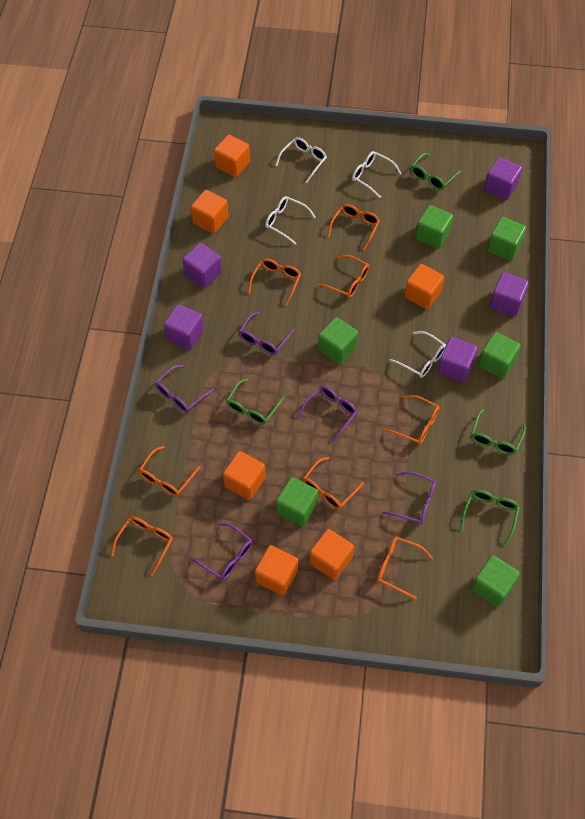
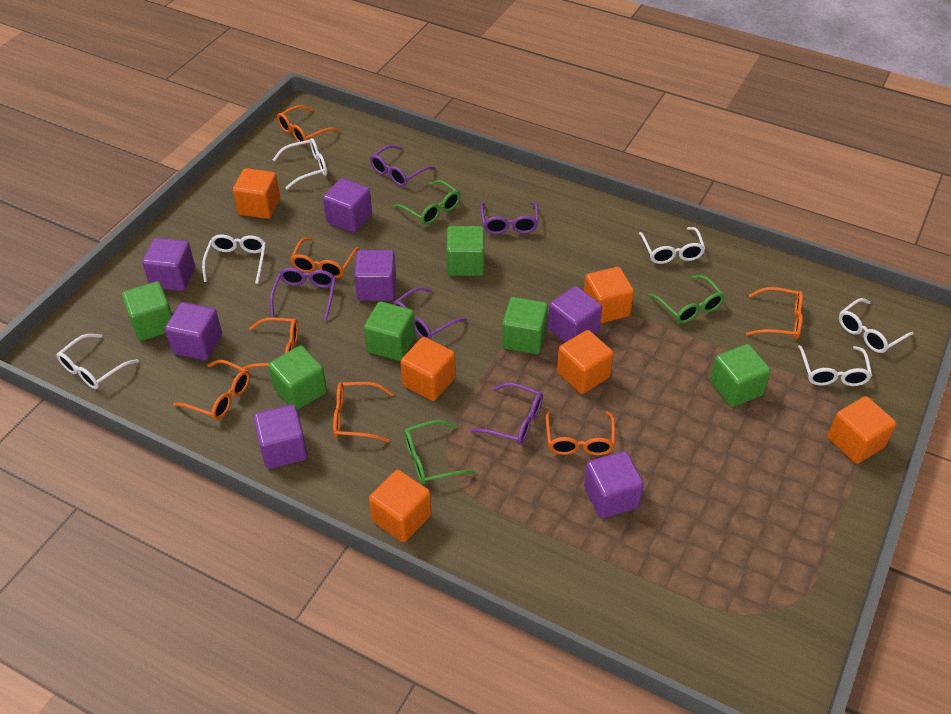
green glasses: 4 -> 3
orange glasses: 8 -> 7
purple cube: 5 -> 7
white glasses: 4 -> 6

